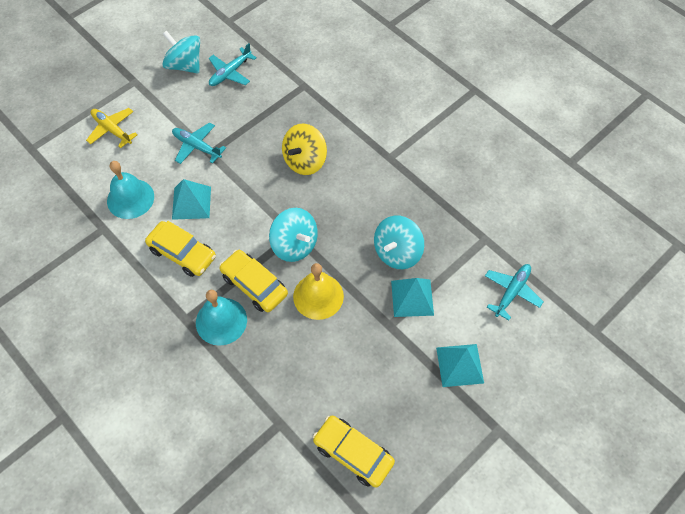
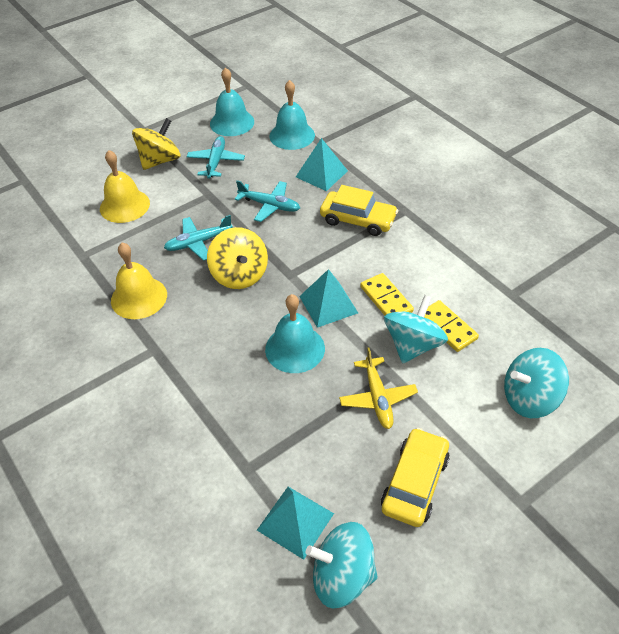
turquoise bell: 2 -> 3
yellow bell: 1 -> 2
yellow car: 3 -> 2
yellow domino: 0 -> 2
yellow spinning top: 1 -> 2

